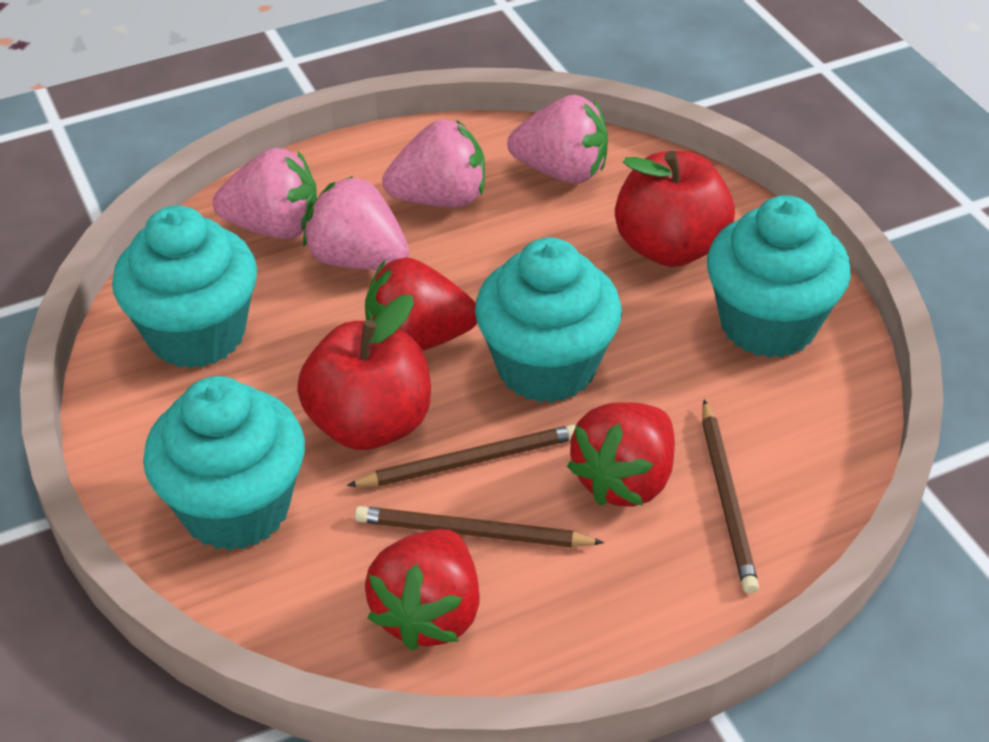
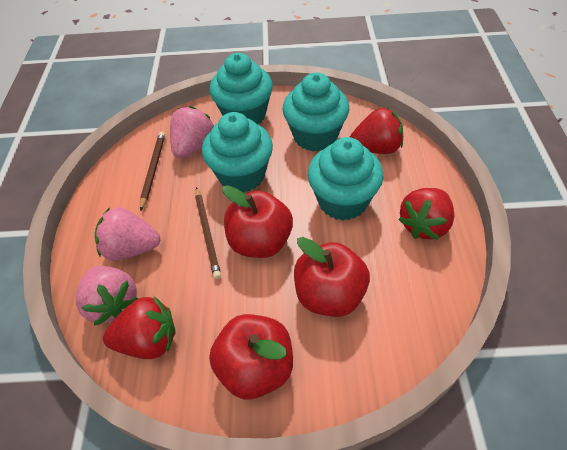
brown pencil: 3 -> 2
pink strawberry: 4 -> 3
red apple: 2 -> 3

